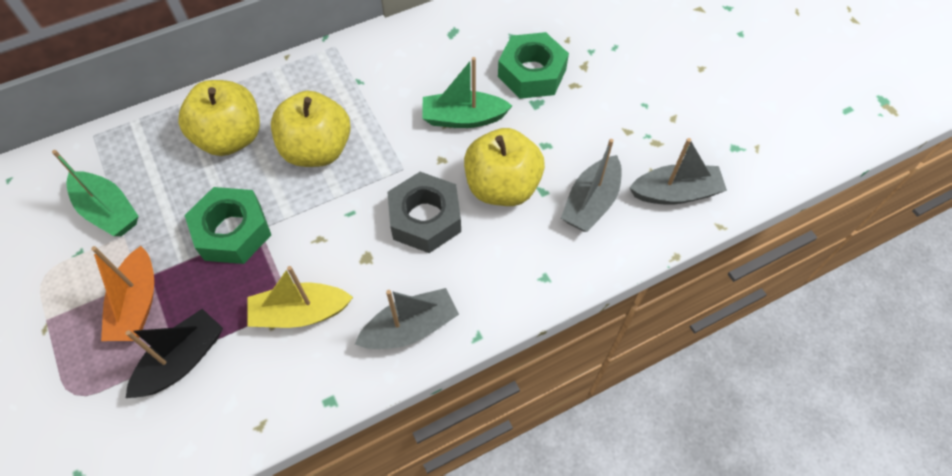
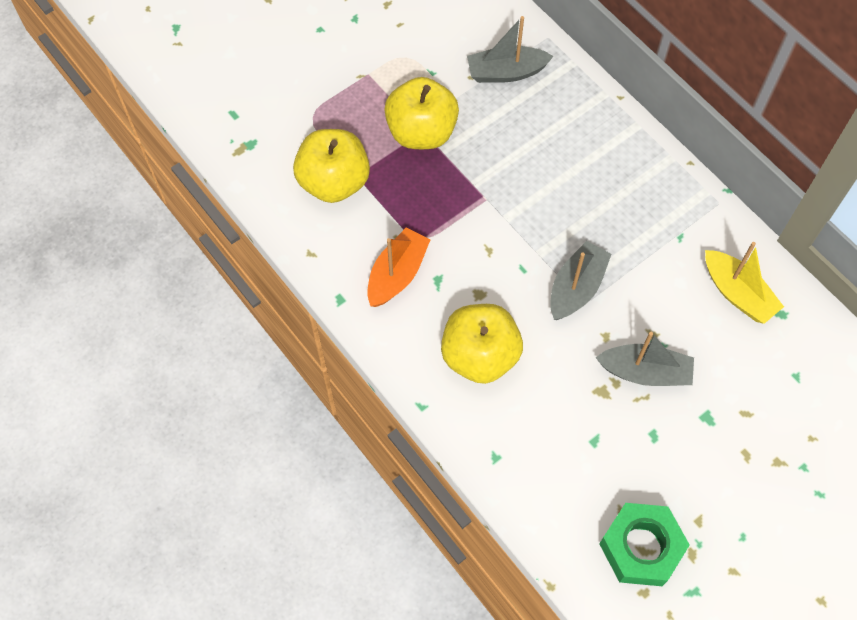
black boat: 1 -> 0
green boat: 2 -> 0
green nut: 2 -> 1
grey nut: 1 -> 0

